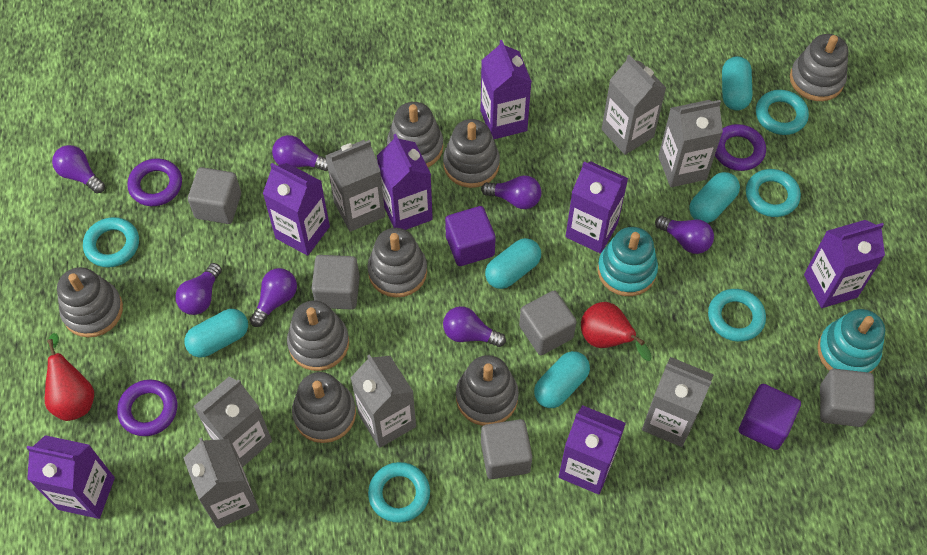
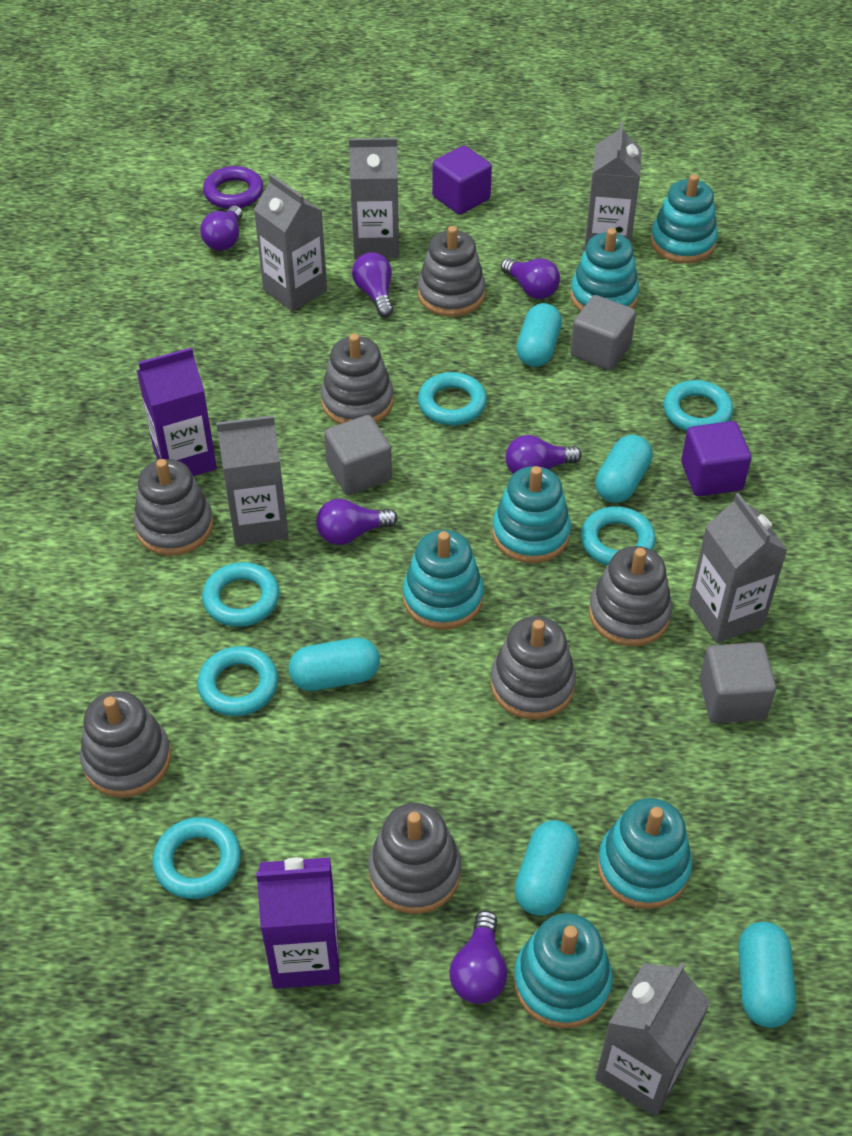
grey carton: 7 -> 6
grey cube: 5 -> 3
grey stacking toy: 8 -> 7
purple carton: 7 -> 2
purple light bulb: 7 -> 6
purple ring: 3 -> 1
red pear: 2 -> 0
turquoise ring: 5 -> 6
turquoise stacking toy: 2 -> 6

